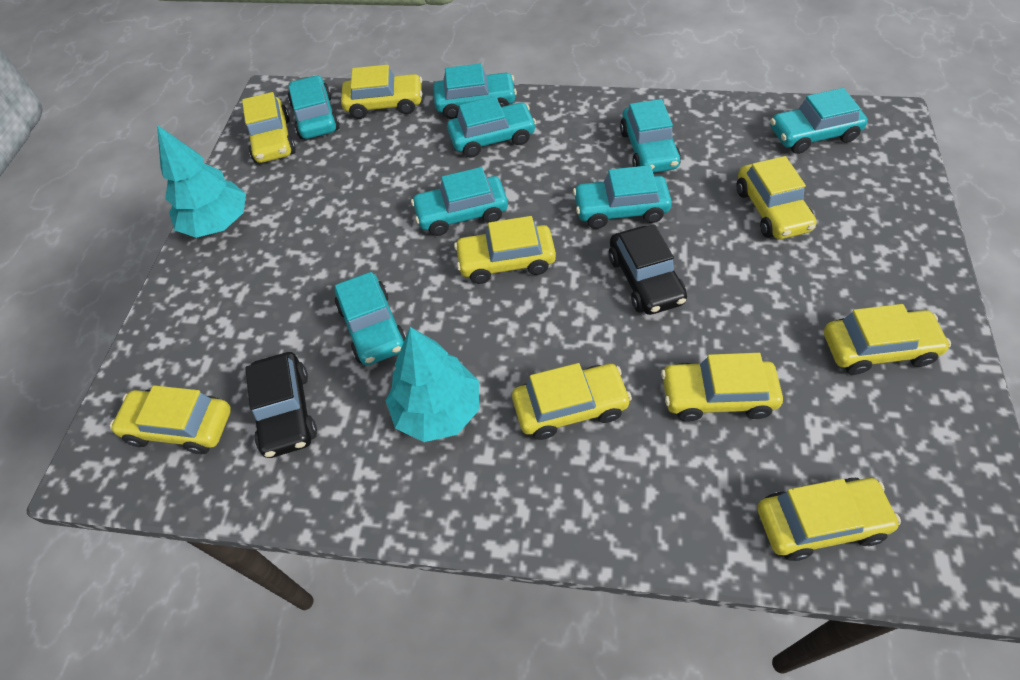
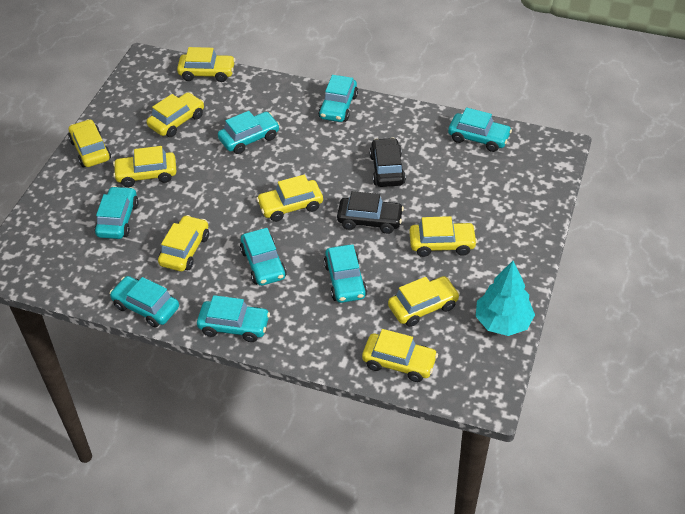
turquoise tree: 2 -> 1

